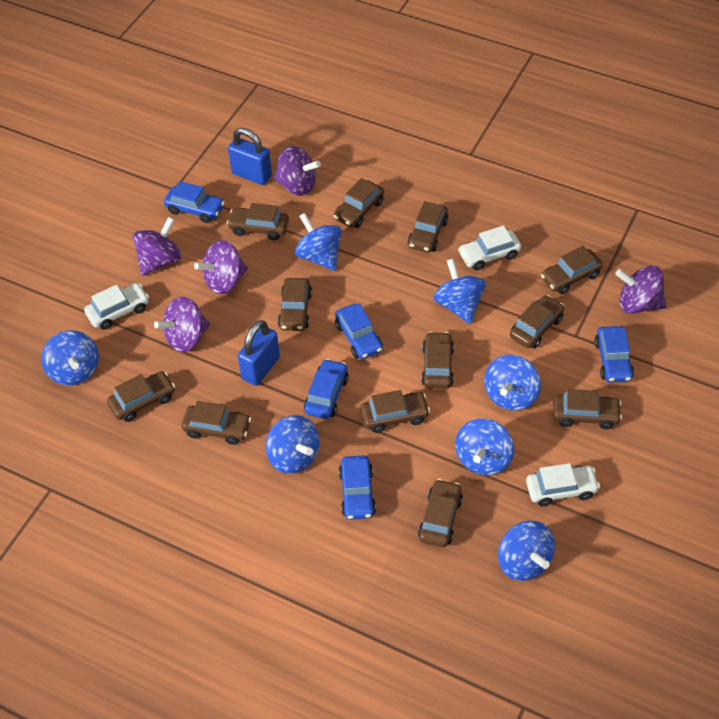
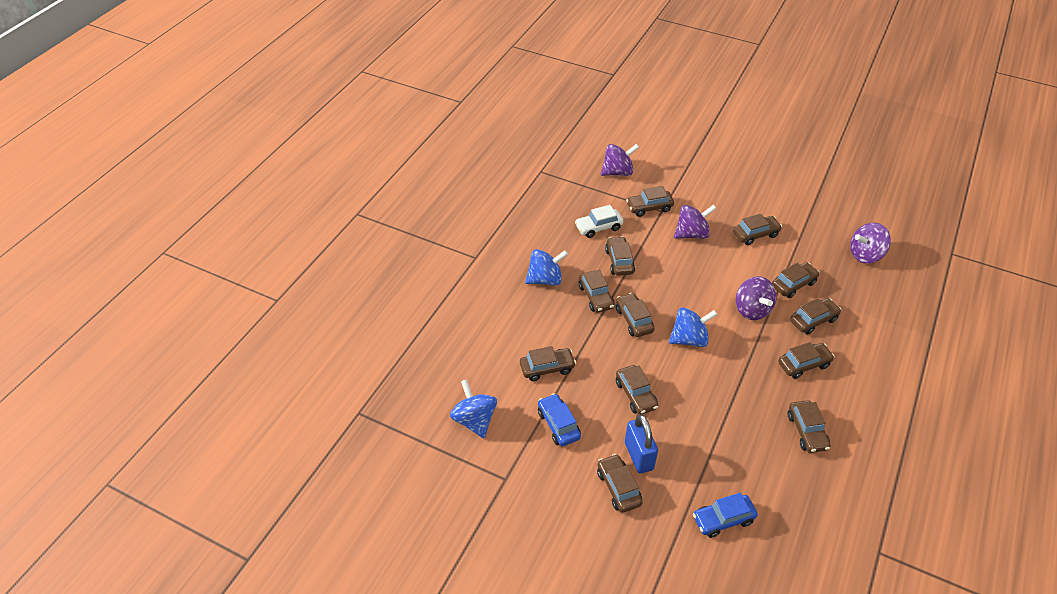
blue car: 5 -> 2
blue padlock: 2 -> 1
blue spinning top: 7 -> 3
purple spinning top: 5 -> 4
white car: 3 -> 1

